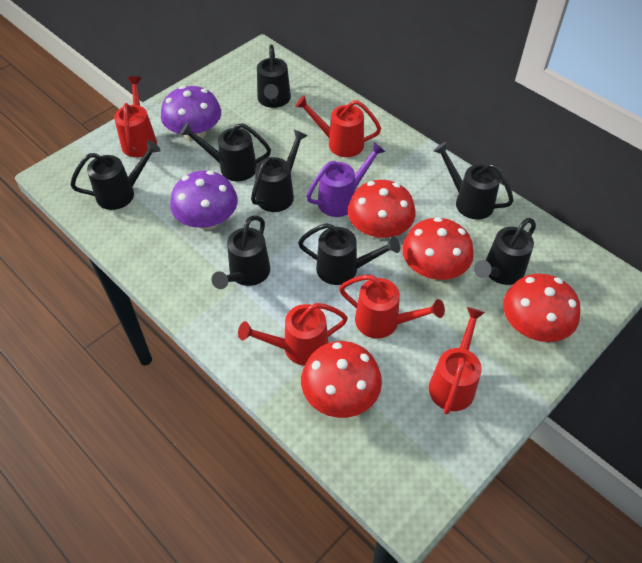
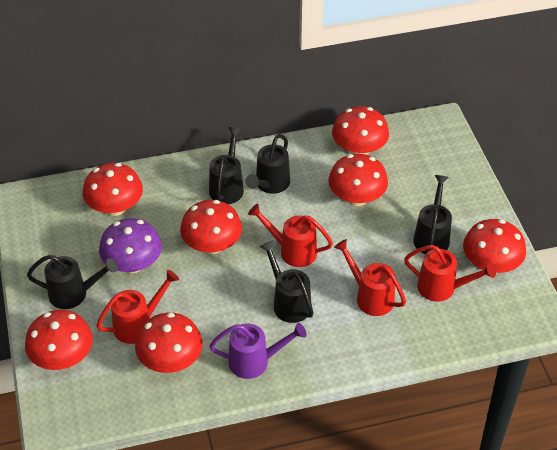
black watering can: 8 -> 5
purple mushroom: 2 -> 1
red mushroom: 4 -> 7
red watering can: 5 -> 4

